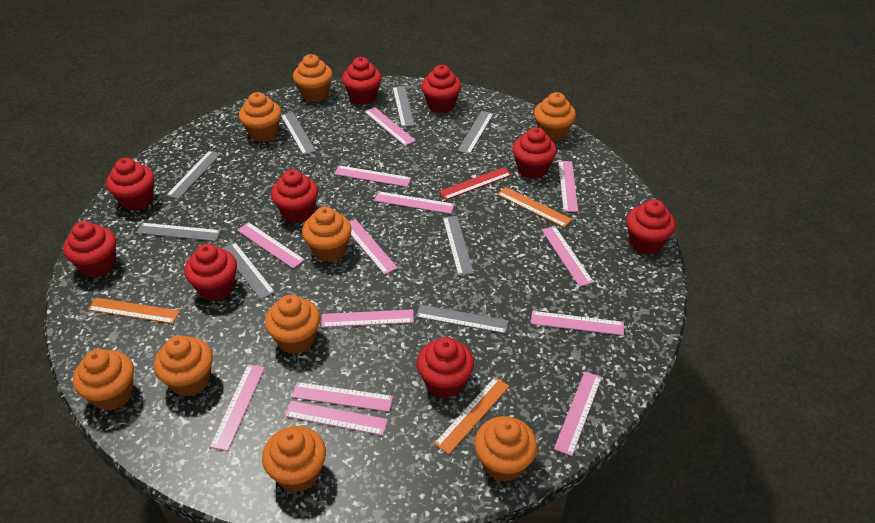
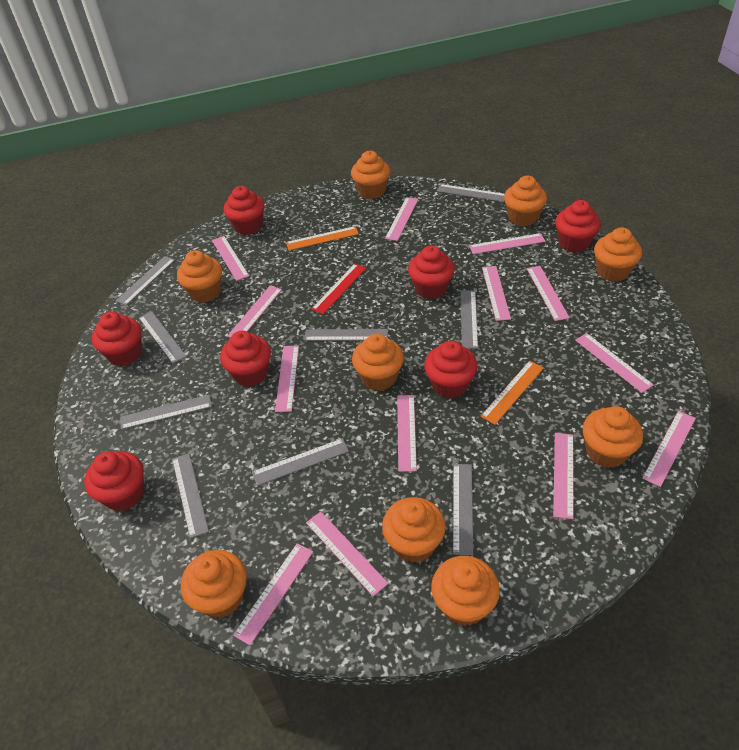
grey ruler: 8 -> 9
orange ruler: 3 -> 2
red cupcake: 9 -> 7

